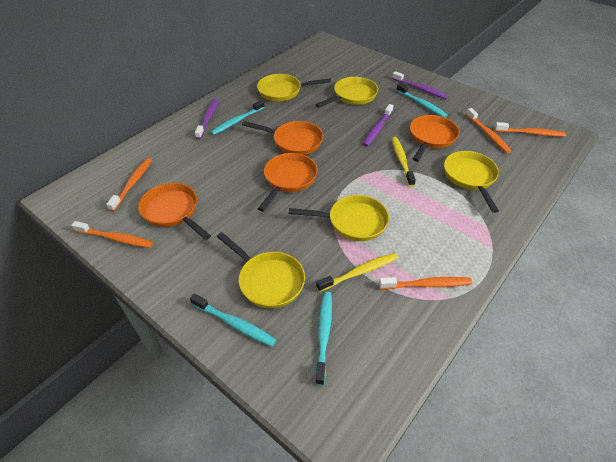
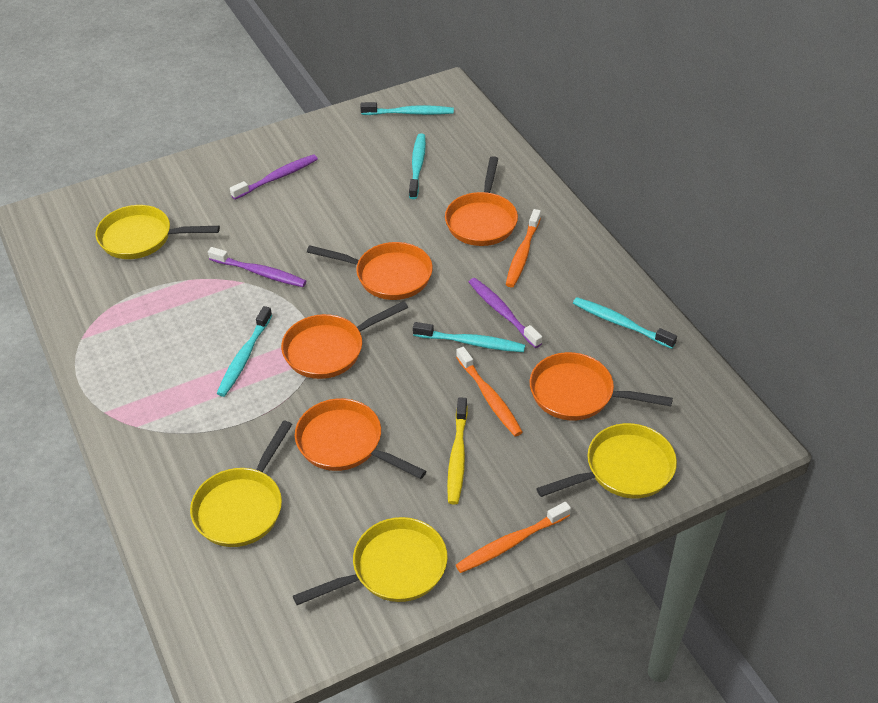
orange pan: 4 -> 5
orange toothbrush: 5 -> 3
turquoise toothbrush: 4 -> 5
yellow pan: 5 -> 4
yellow toothbrush: 2 -> 1

